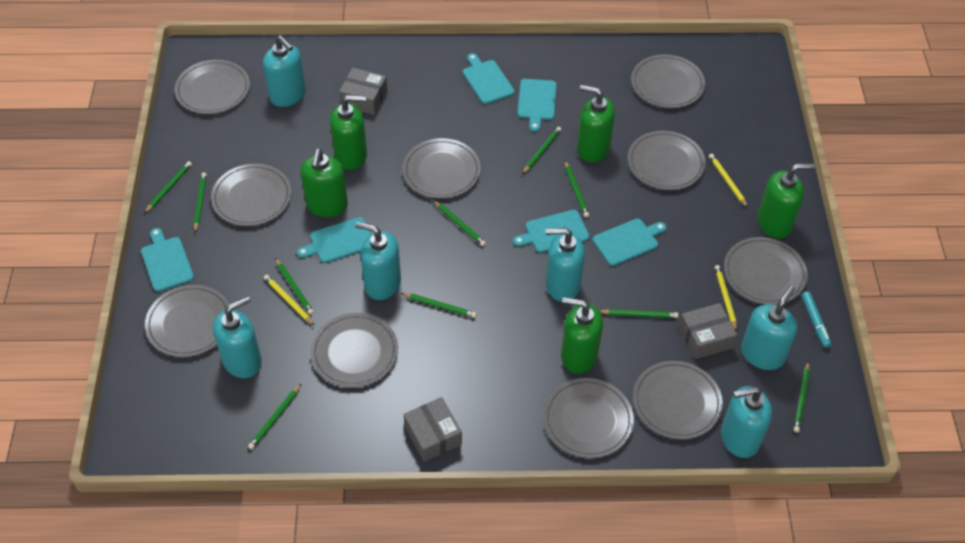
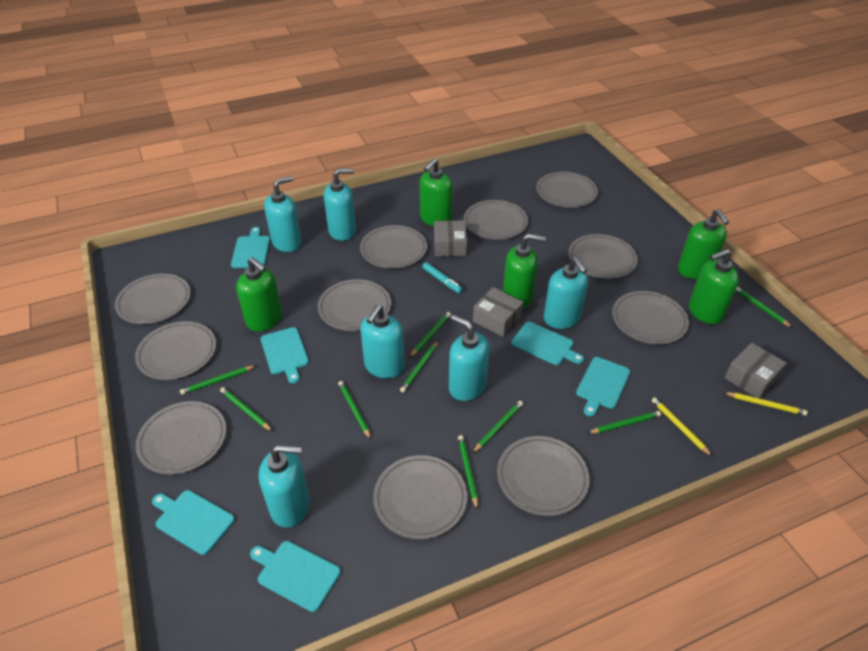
green pencil: 10 -> 9
grey plate: 10 -> 11
yellow pencil: 3 -> 2

